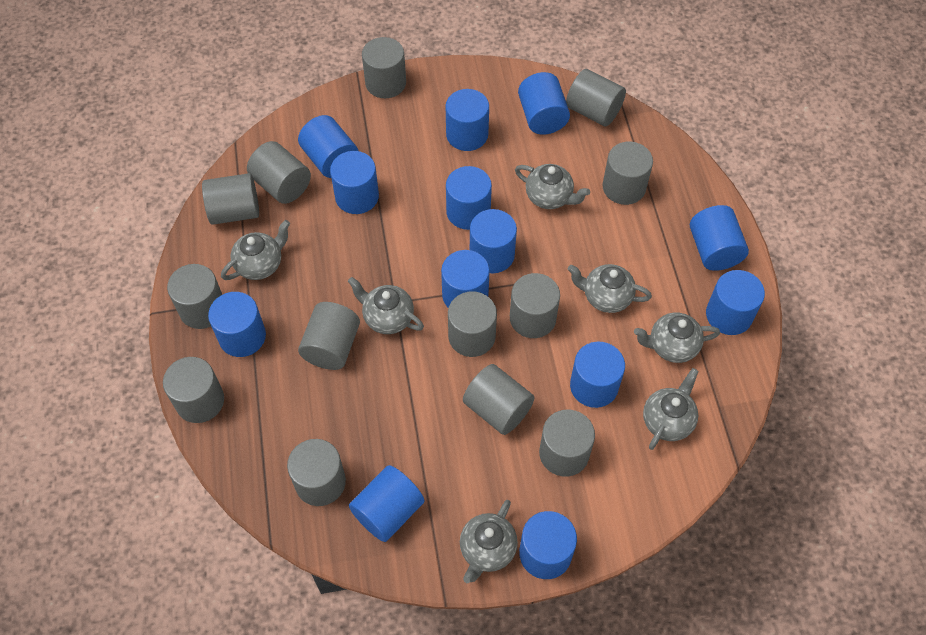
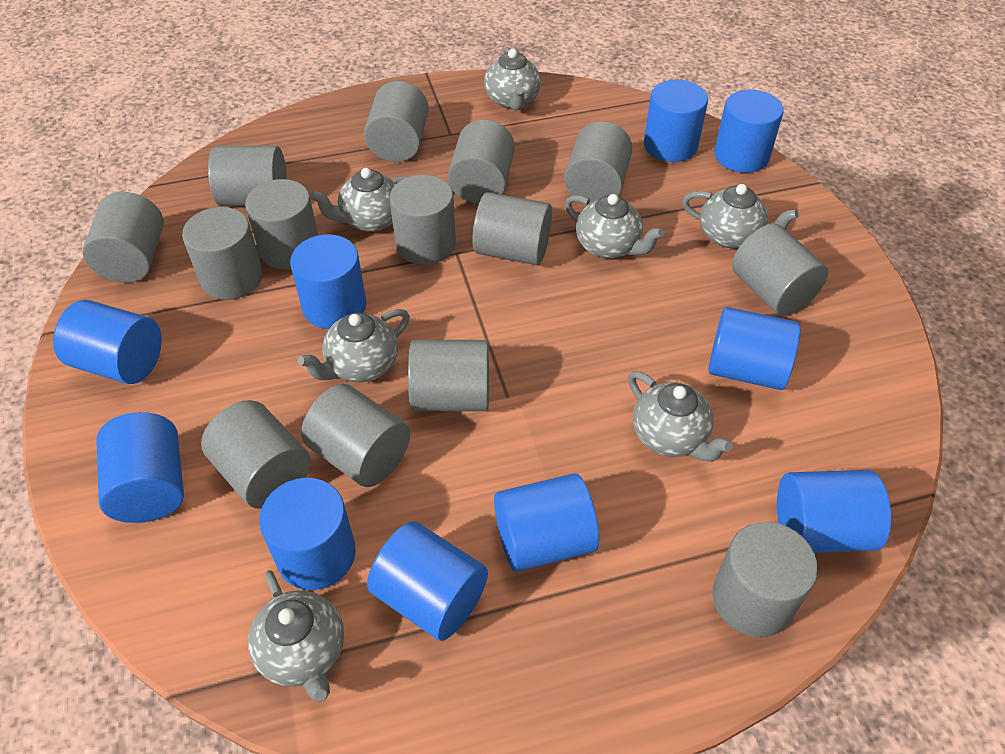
blue cylinder: 13 -> 10
grey cylinder: 13 -> 14

